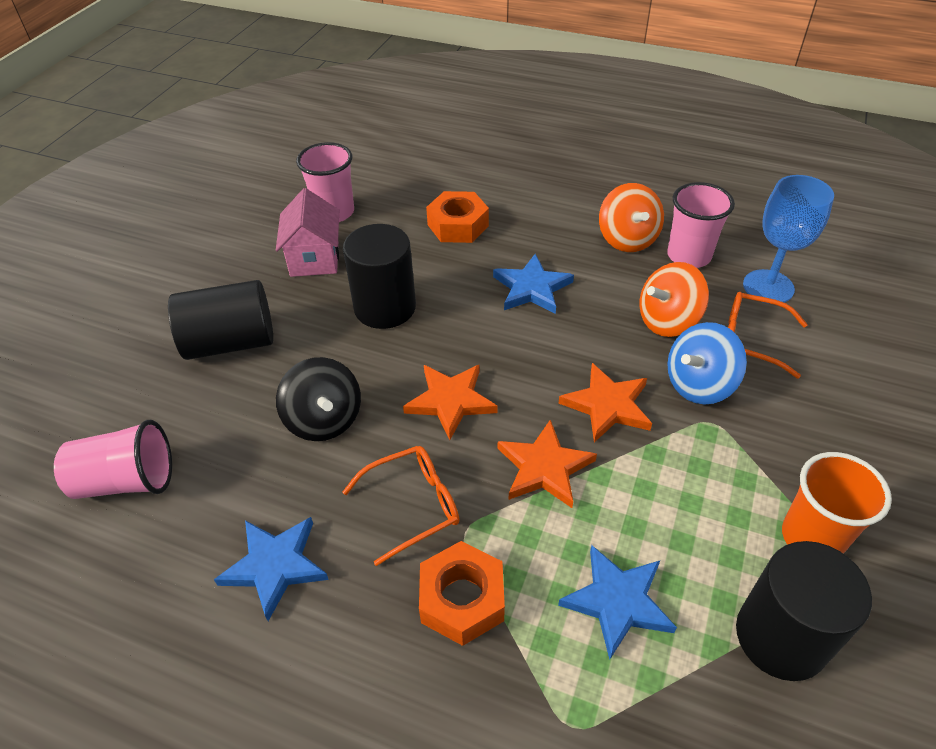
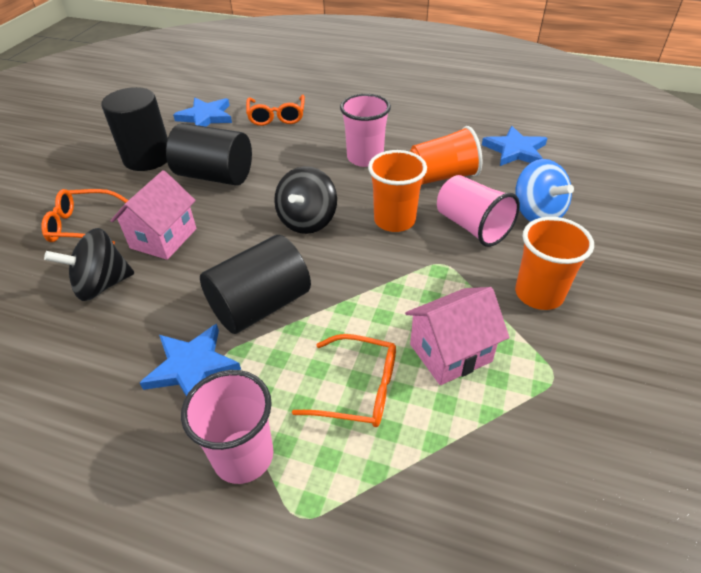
black spinning top: 1 -> 2
blue goblet: 1 -> 0
orange cup: 1 -> 3
orange glasses: 2 -> 3
orange nut: 2 -> 0
orange spinning top: 2 -> 0
orange star: 3 -> 0
pink house: 1 -> 2

